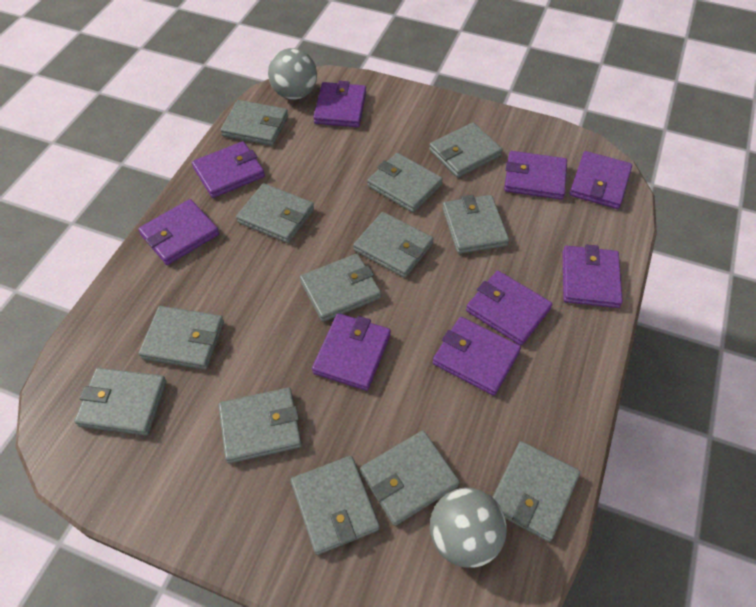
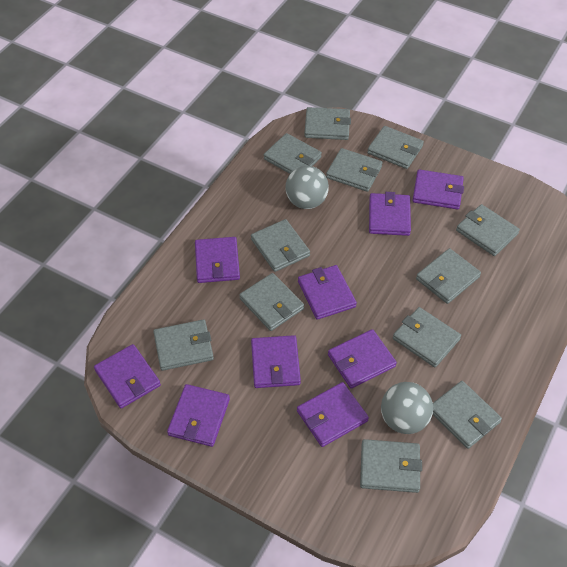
grey wallet: 13 -> 12

